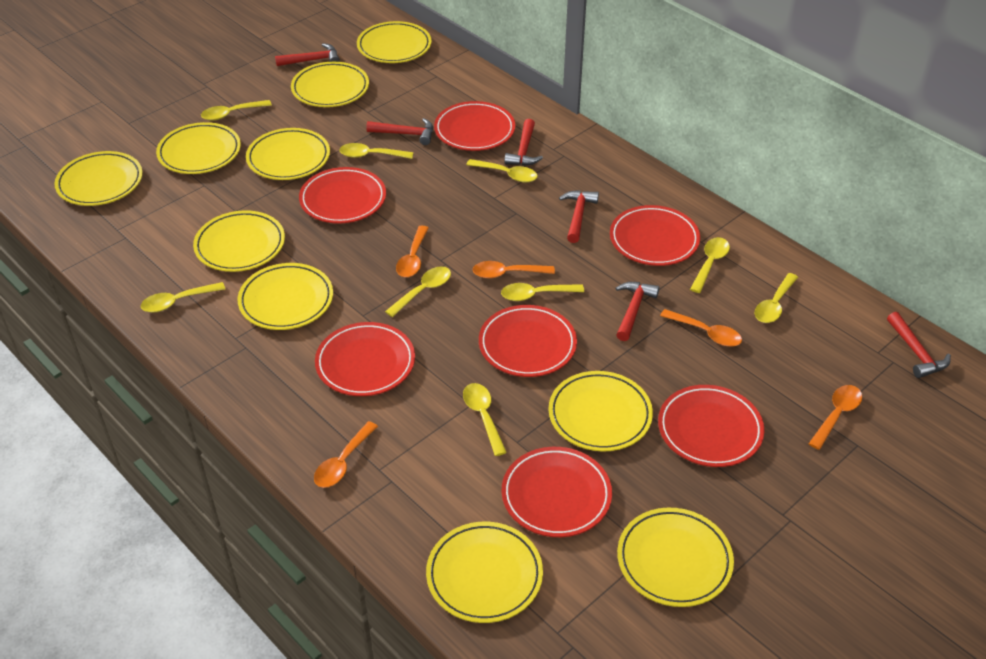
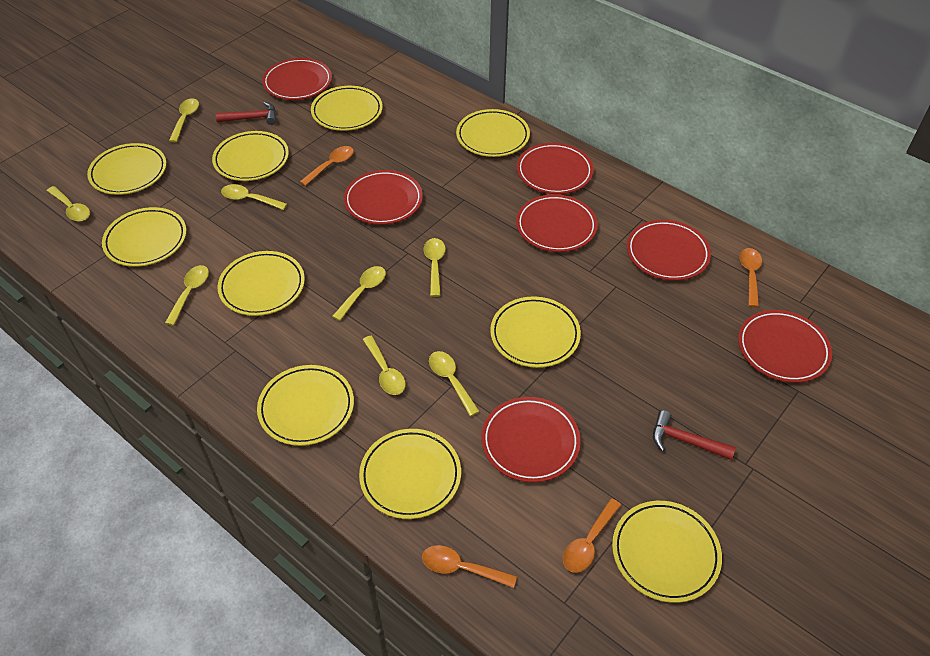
orange spoon: 5 -> 4
red hammer: 6 -> 2
yellow spoon: 9 -> 8

